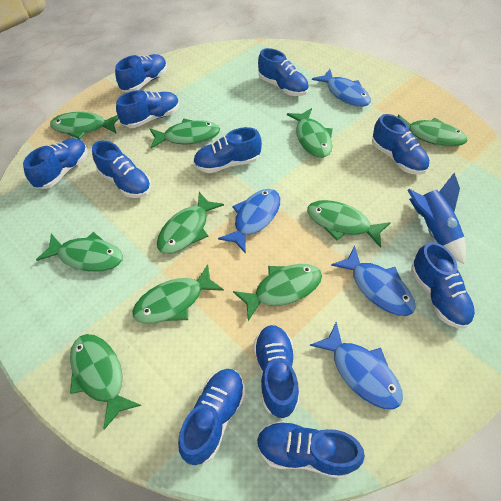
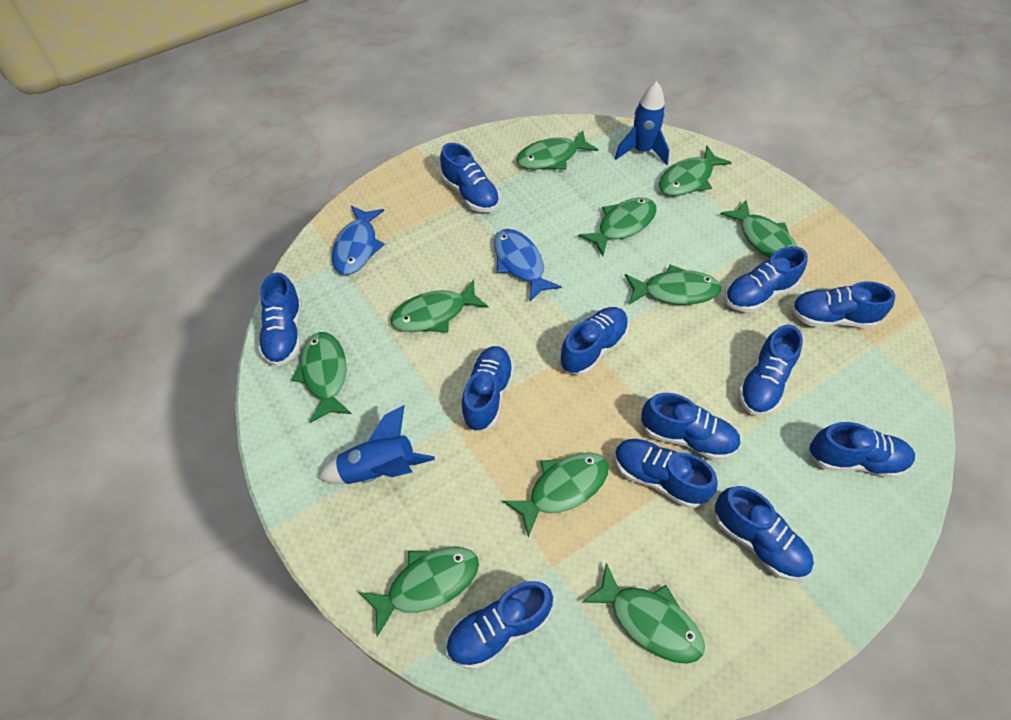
blue fish: 4 -> 2
blue rocket: 1 -> 2
blue shoe: 11 -> 12

